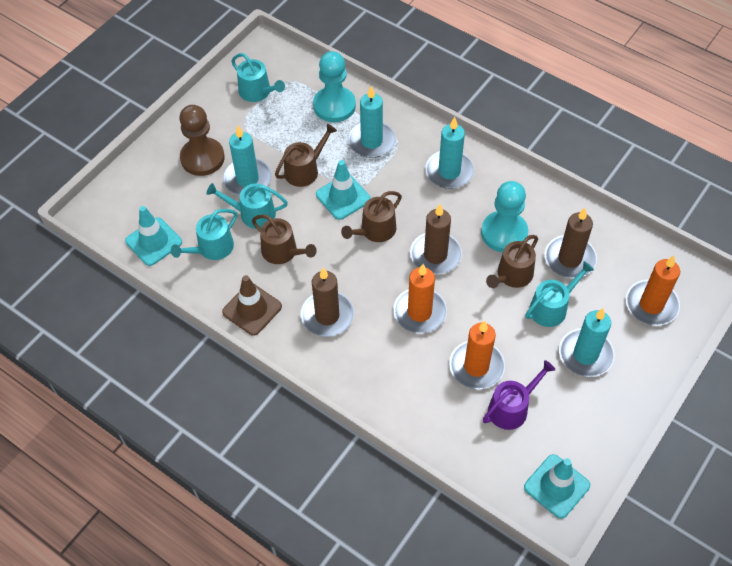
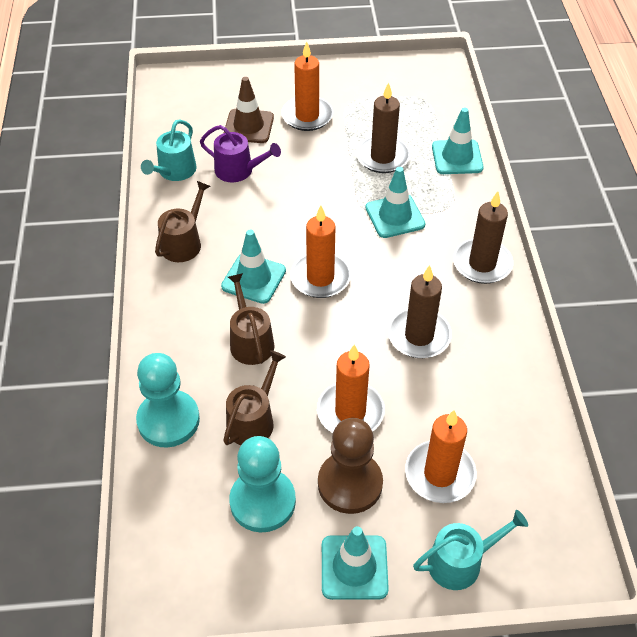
brown watering can: 4 -> 3
orange candle: 3 -> 4
turquoise candle: 4 -> 0
turquoise traffic cone: 3 -> 4
turquoise watering can: 4 -> 2

